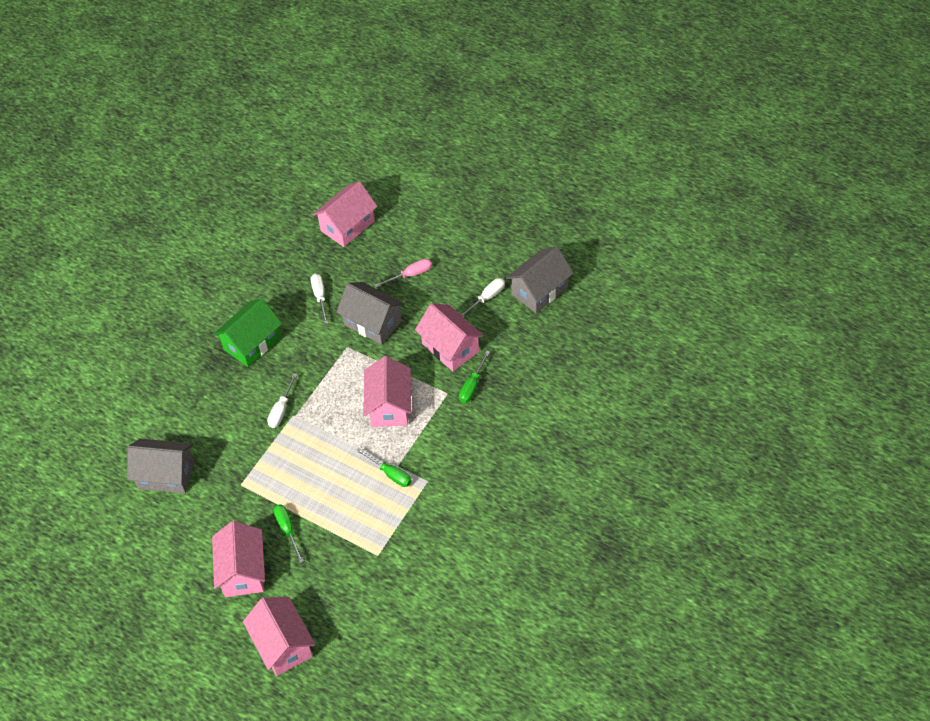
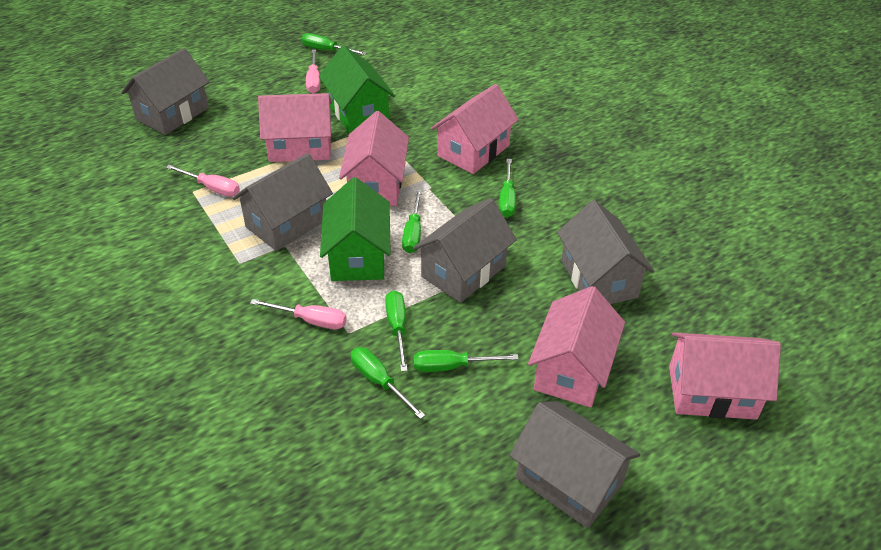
green house: 1 -> 2
green screwdriver: 3 -> 6
grey house: 3 -> 5
pink screwdriver: 1 -> 3
white screwdriver: 3 -> 0

